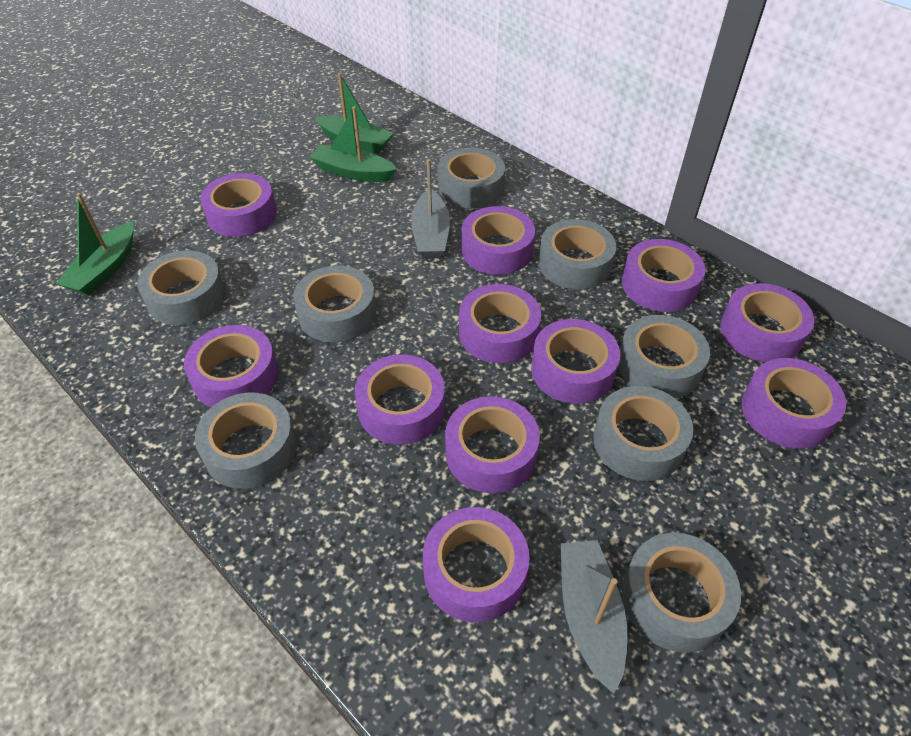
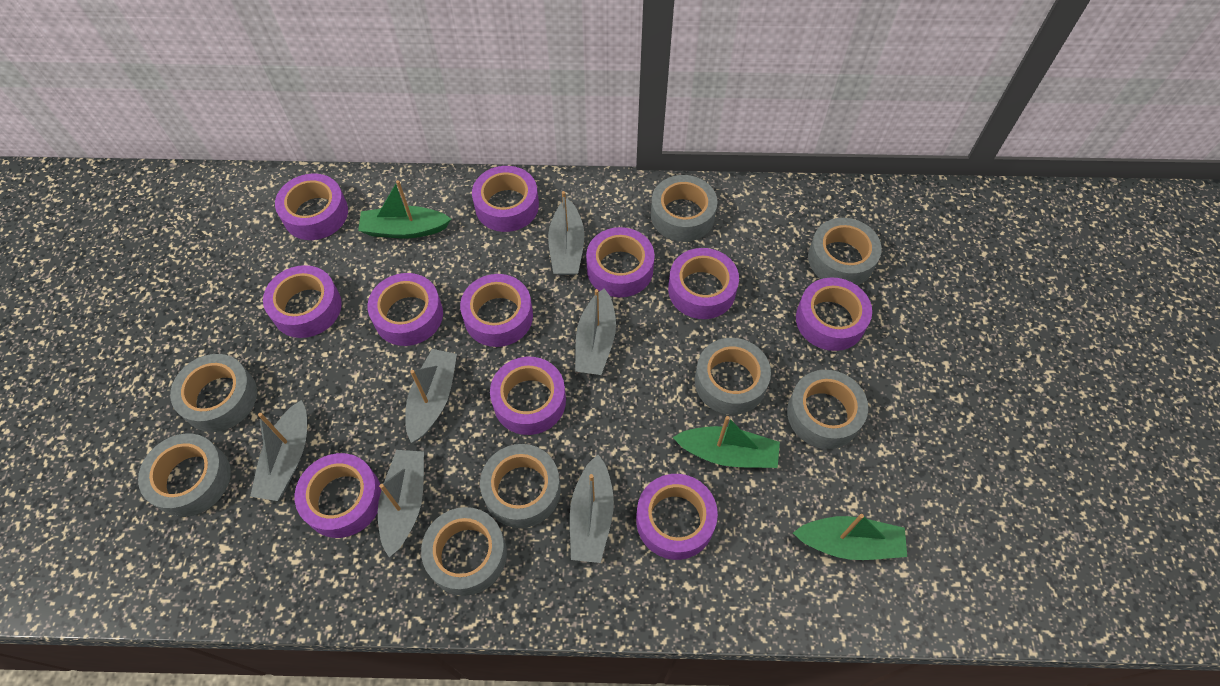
grey boat: 2 -> 6

